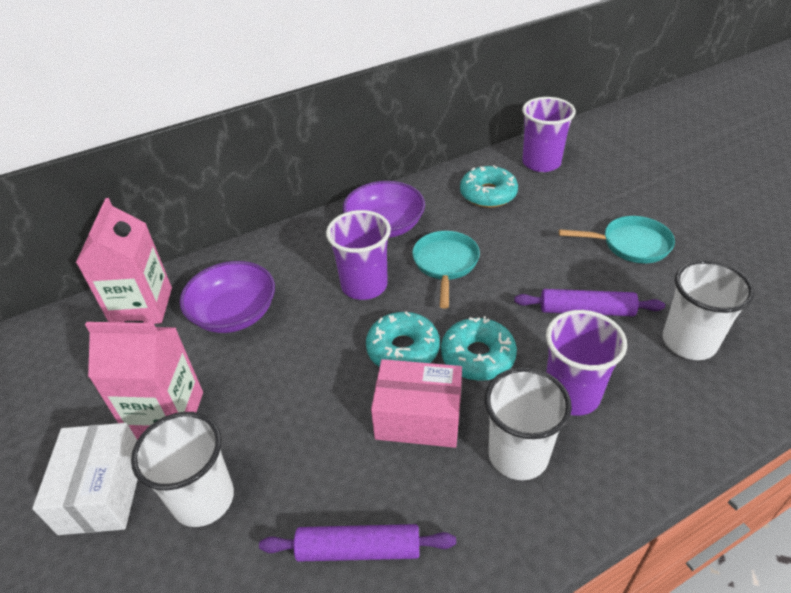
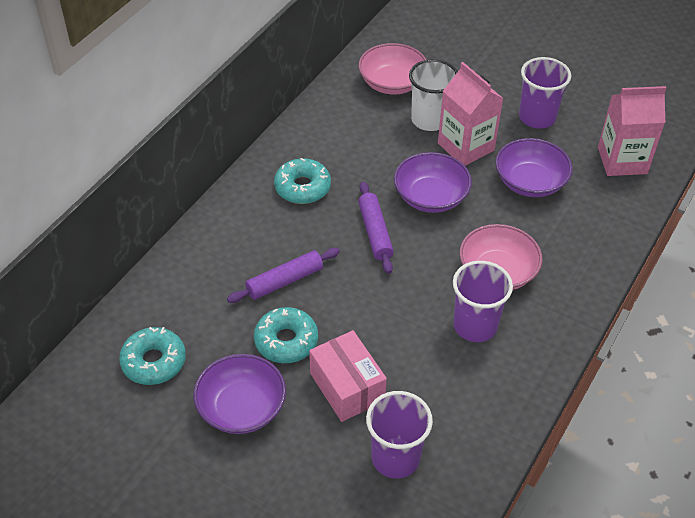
pink bowl: 0 -> 2
purple bowl: 2 -> 3
turquoise pan: 2 -> 0
white box: 1 -> 0
white cup: 3 -> 1

